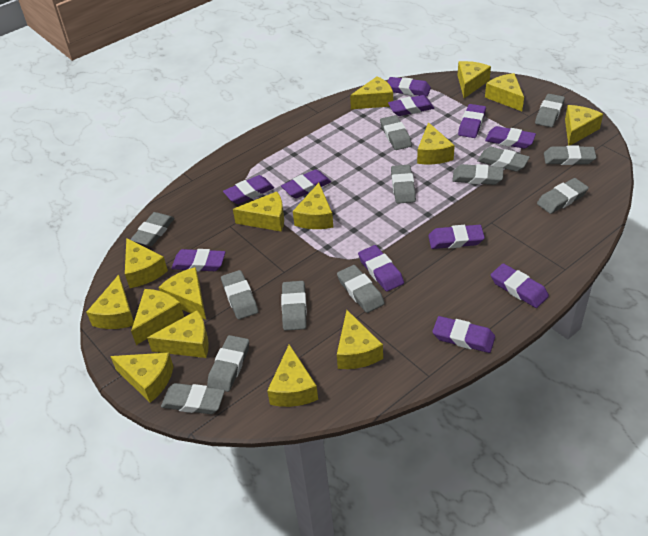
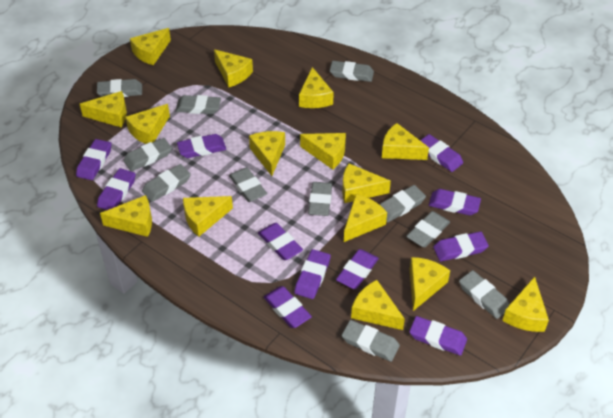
grey eraser: 13 -> 11

